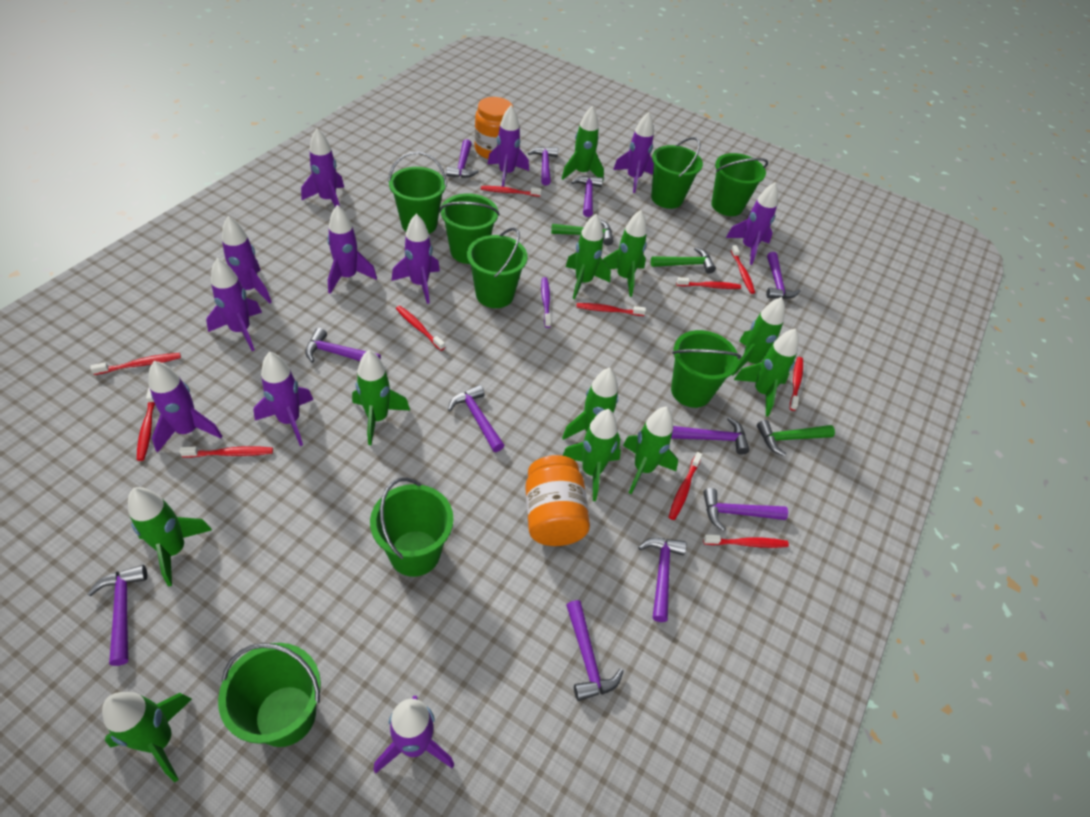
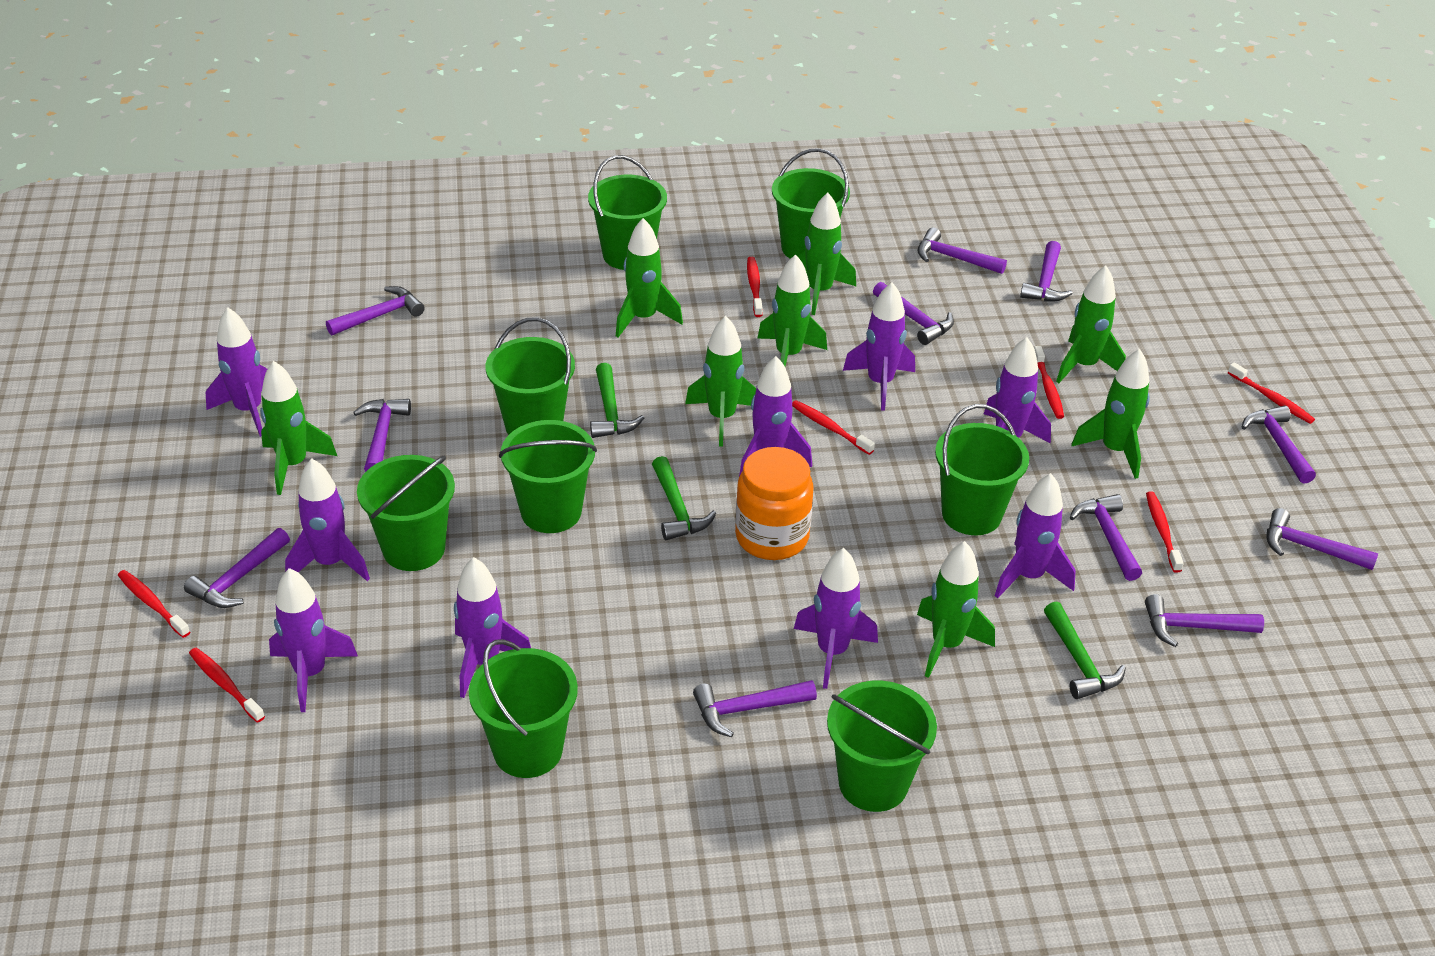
green rocket: 11 -> 8
orange jar: 2 -> 1
purple rocket: 11 -> 9
purple toothbrush: 1 -> 0
red toothbrush: 11 -> 7

